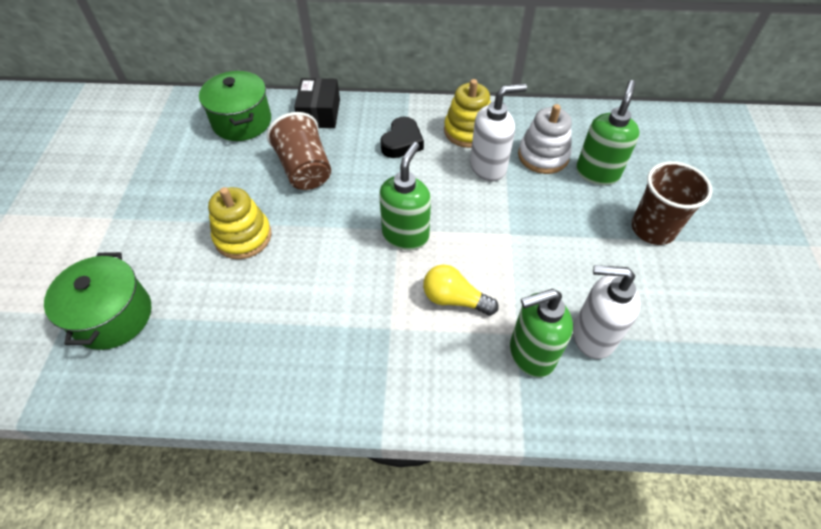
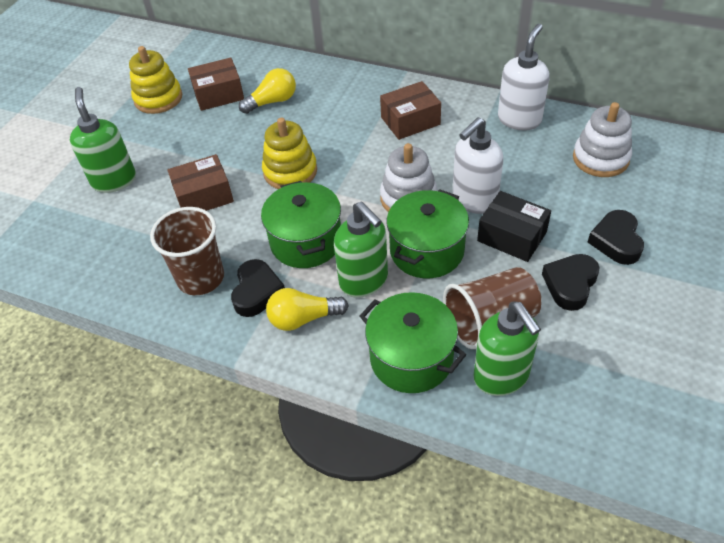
black heart: 1 -> 3
brown box: 0 -> 3
green pot: 2 -> 3
white stacking toy: 1 -> 2
yellow light bulb: 1 -> 2

